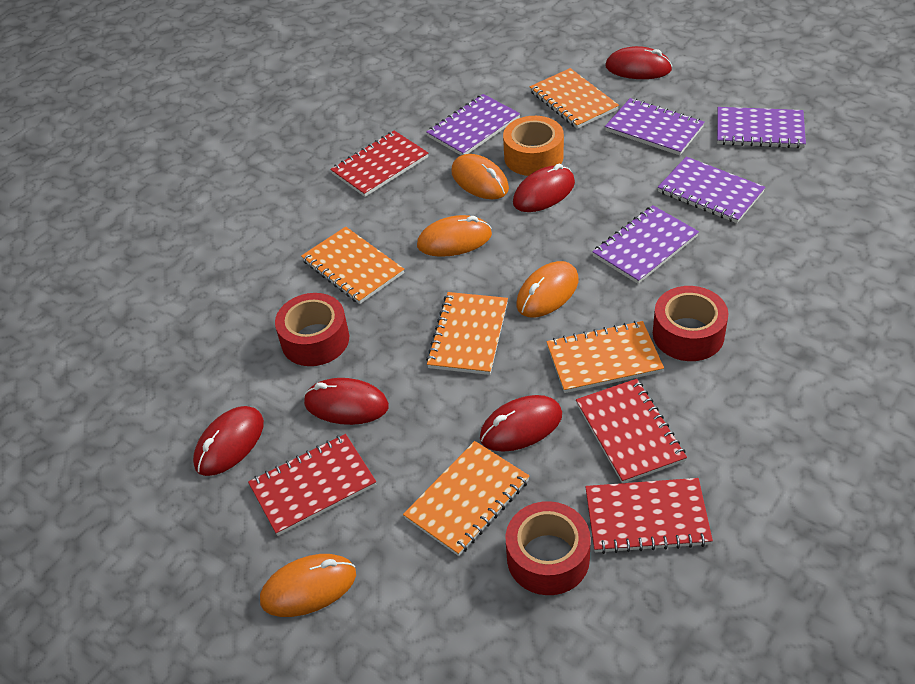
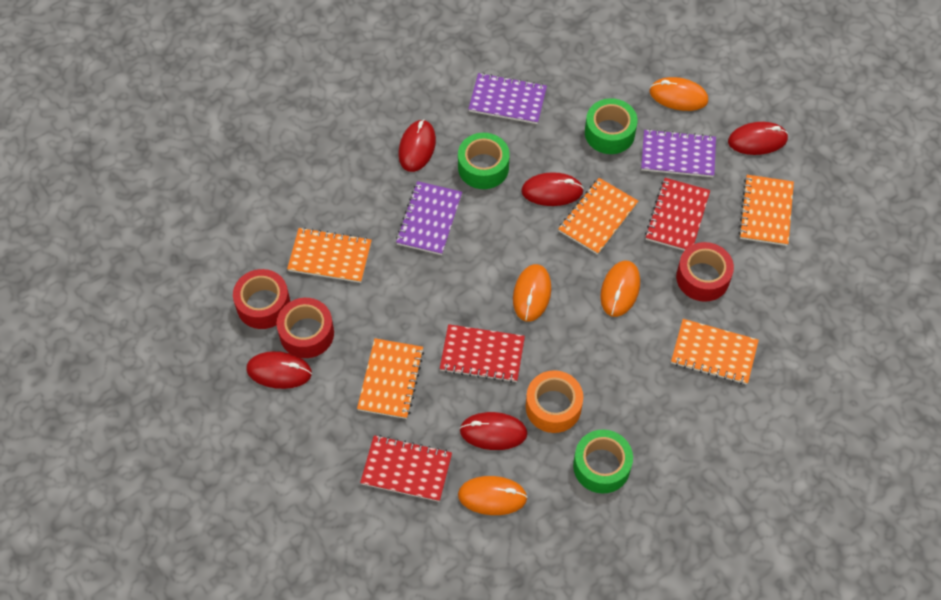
green tape: 0 -> 3
purple notebook: 5 -> 3
red notebook: 4 -> 3

